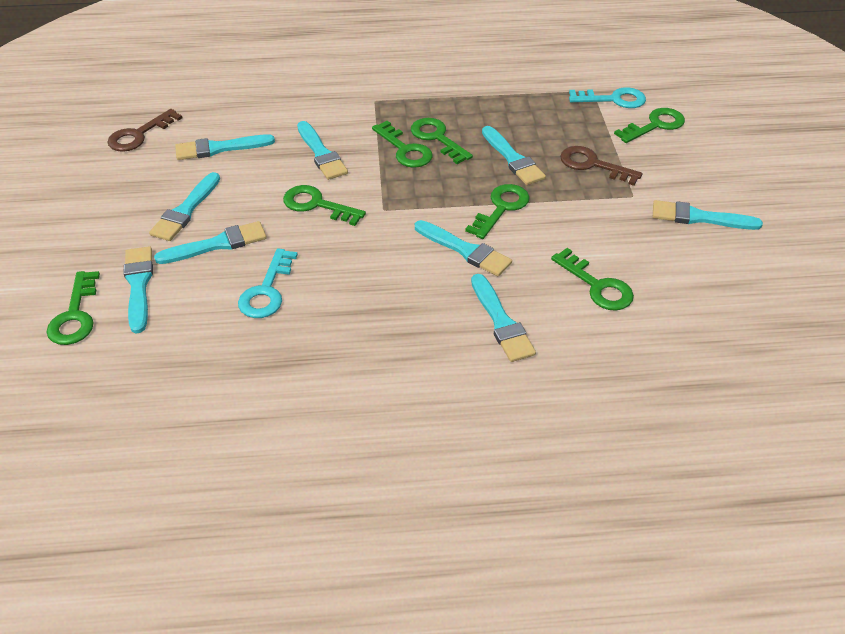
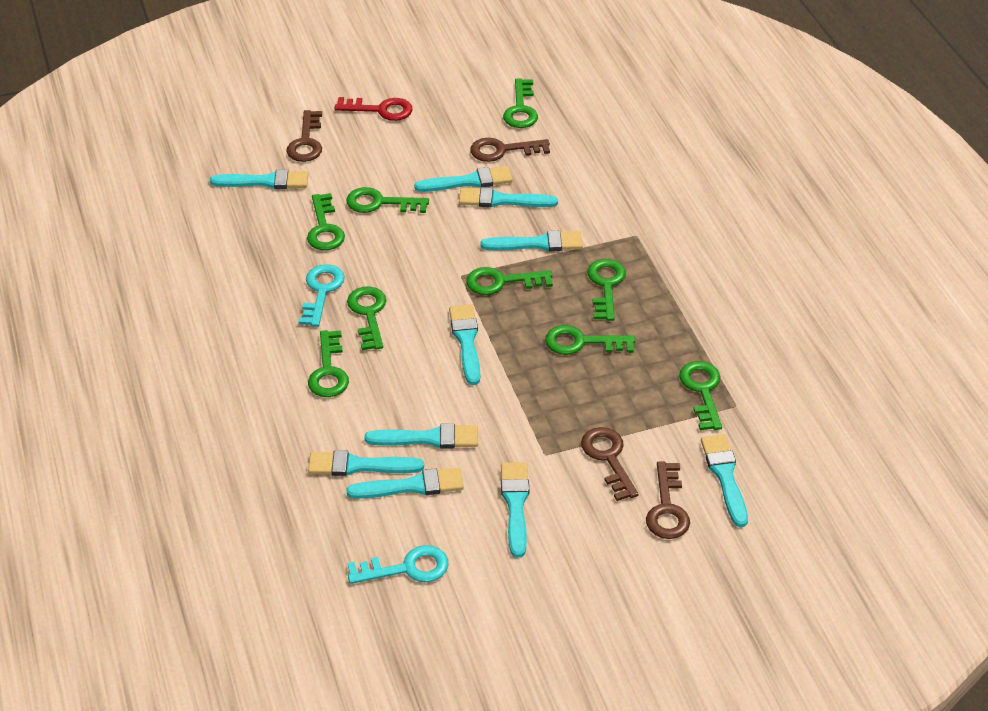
brown key: 2 -> 4
green key: 7 -> 9
red key: 0 -> 1
turquoise brush: 9 -> 10

